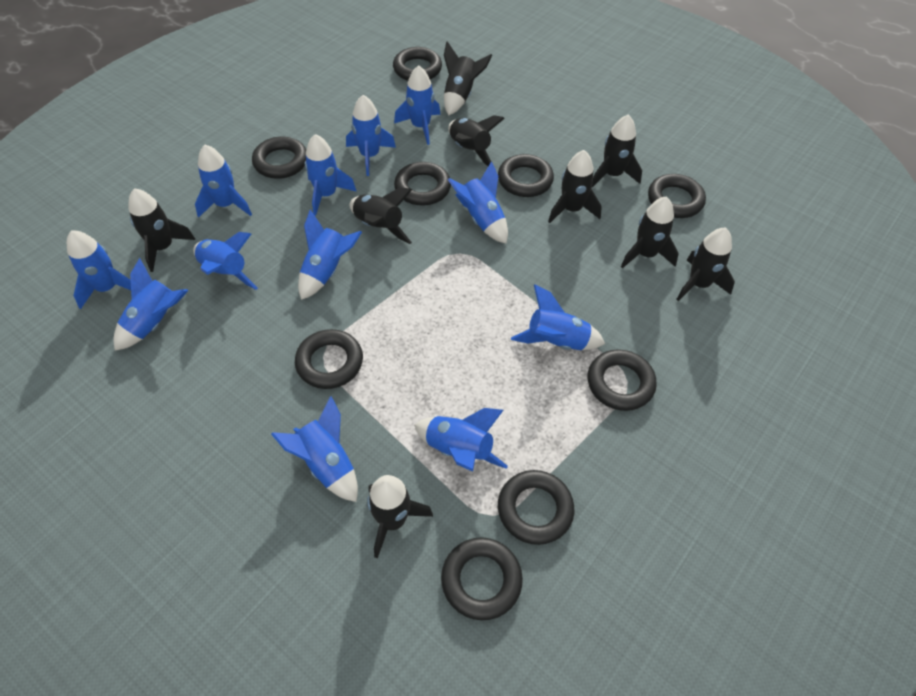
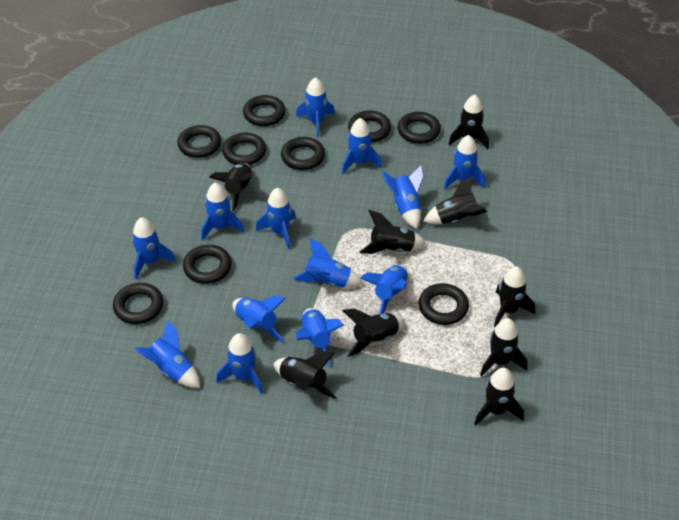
blue rocket: 12 -> 13

